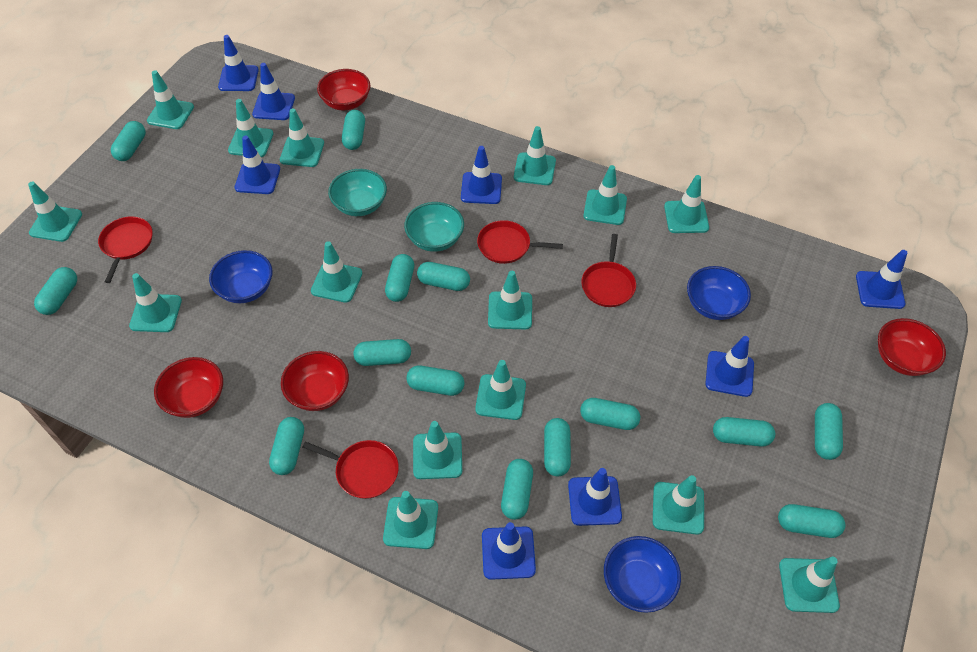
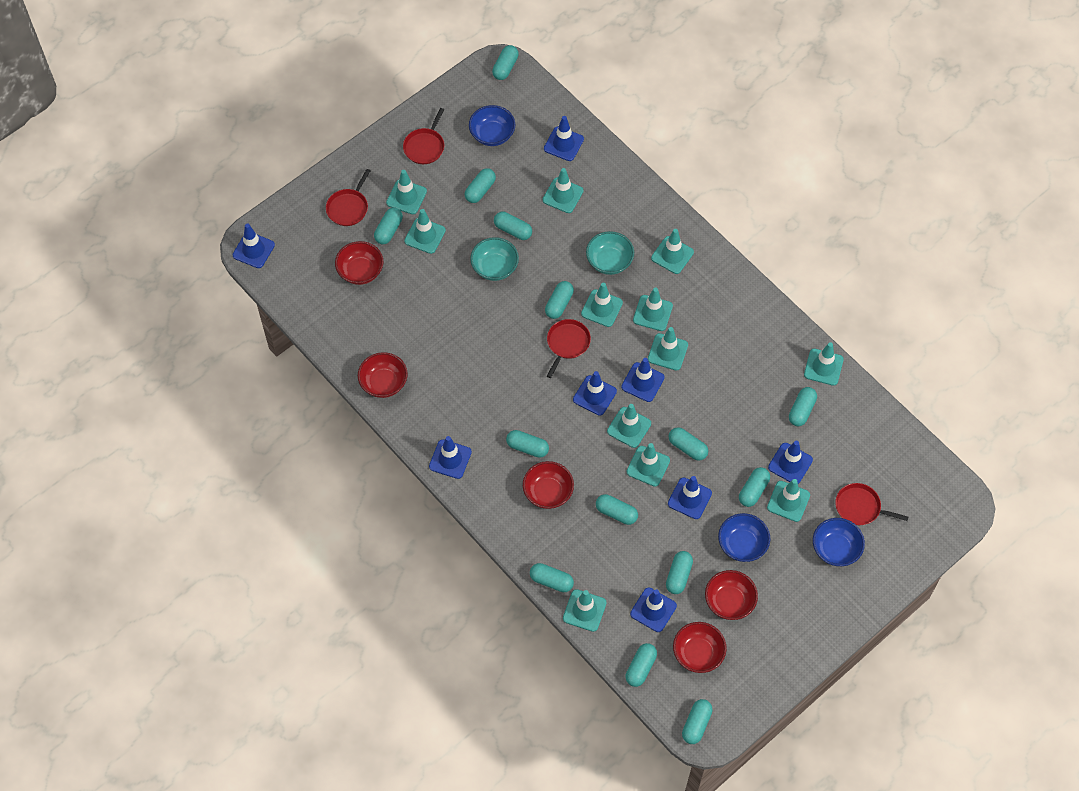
red bowl: 4 -> 5
turquoise traffic cone: 15 -> 12

